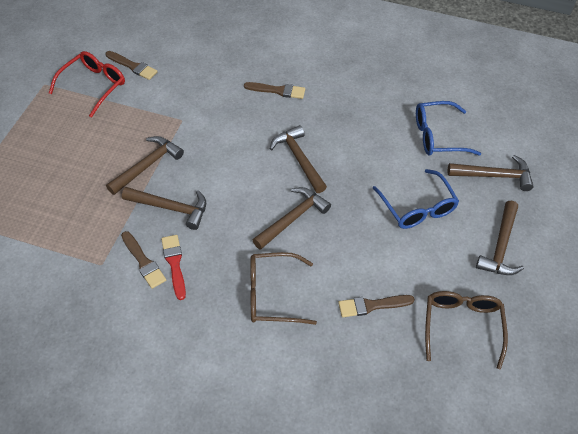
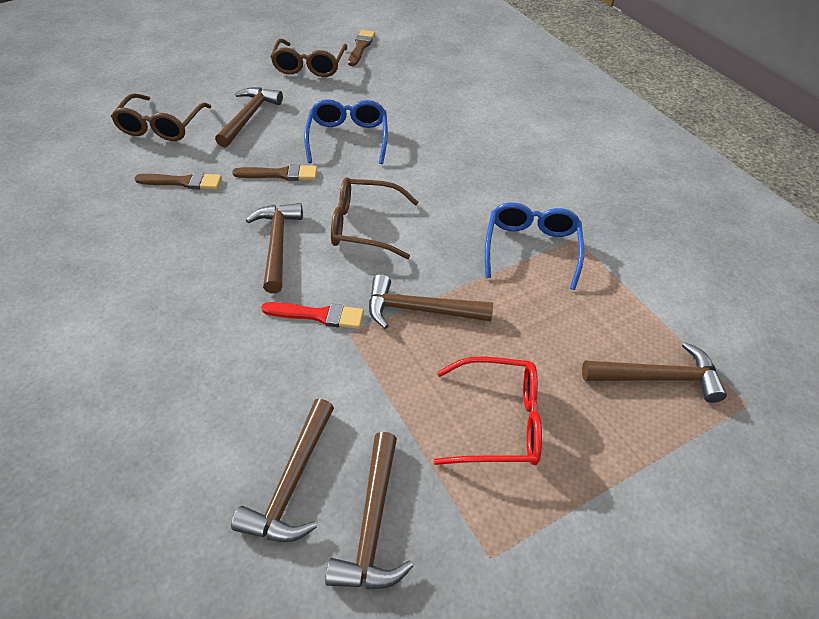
brown brush: 4 -> 3
brown glasses: 2 -> 3

